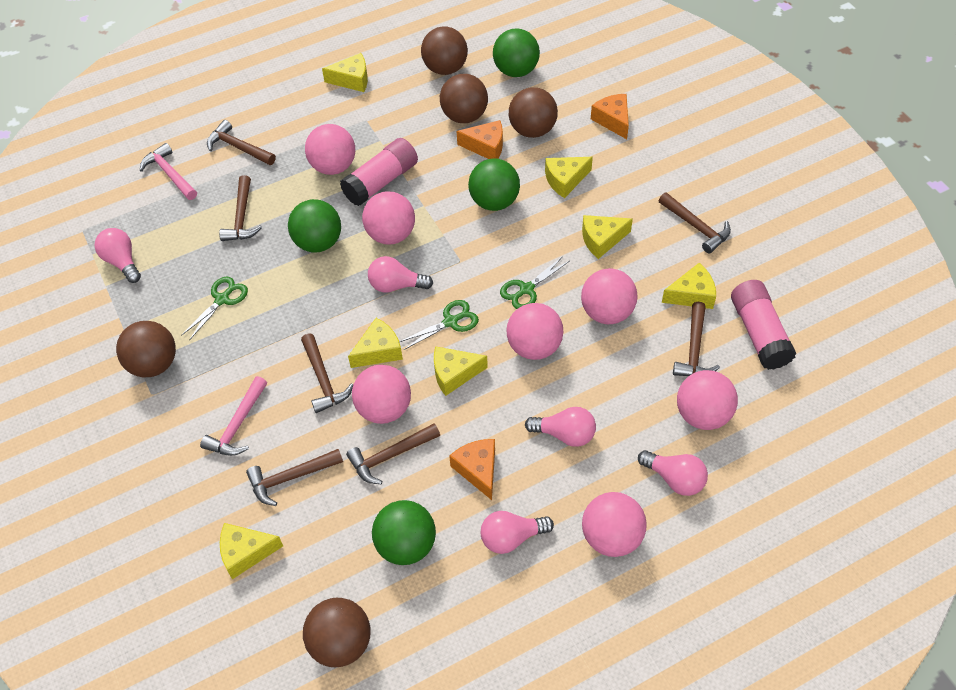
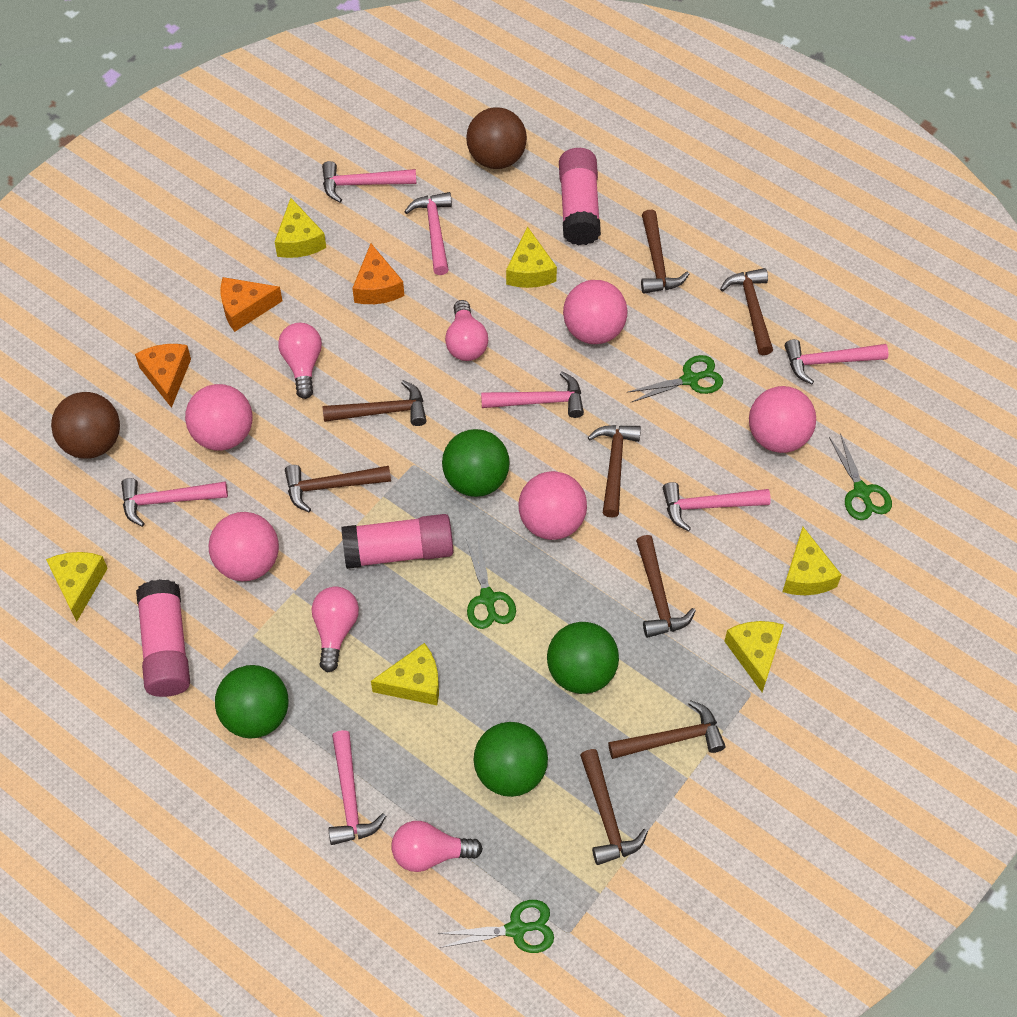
brown ball: 5 -> 2
brown hammer: 7 -> 8
green scissors: 3 -> 4
pink ball: 7 -> 5
pink glue stick: 2 -> 3
pink hammer: 2 -> 7
pink light bulb: 5 -> 4
yellow cheese: 7 -> 6

